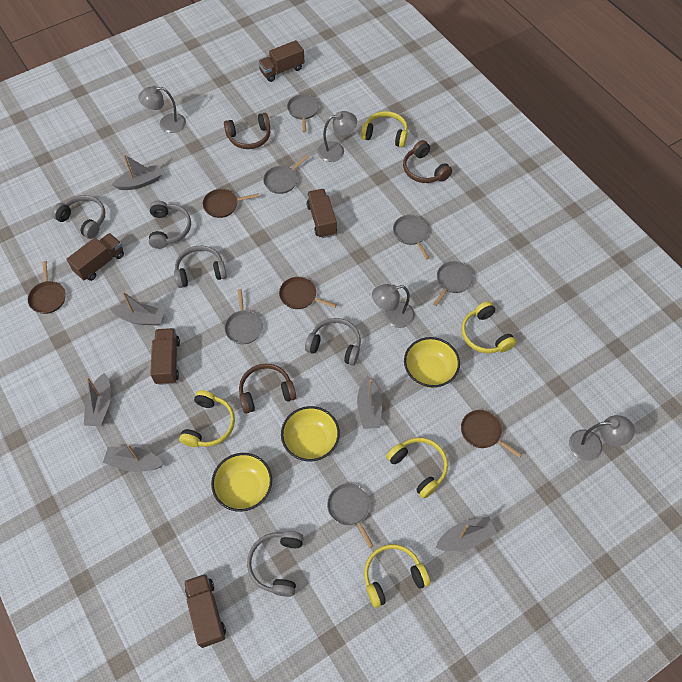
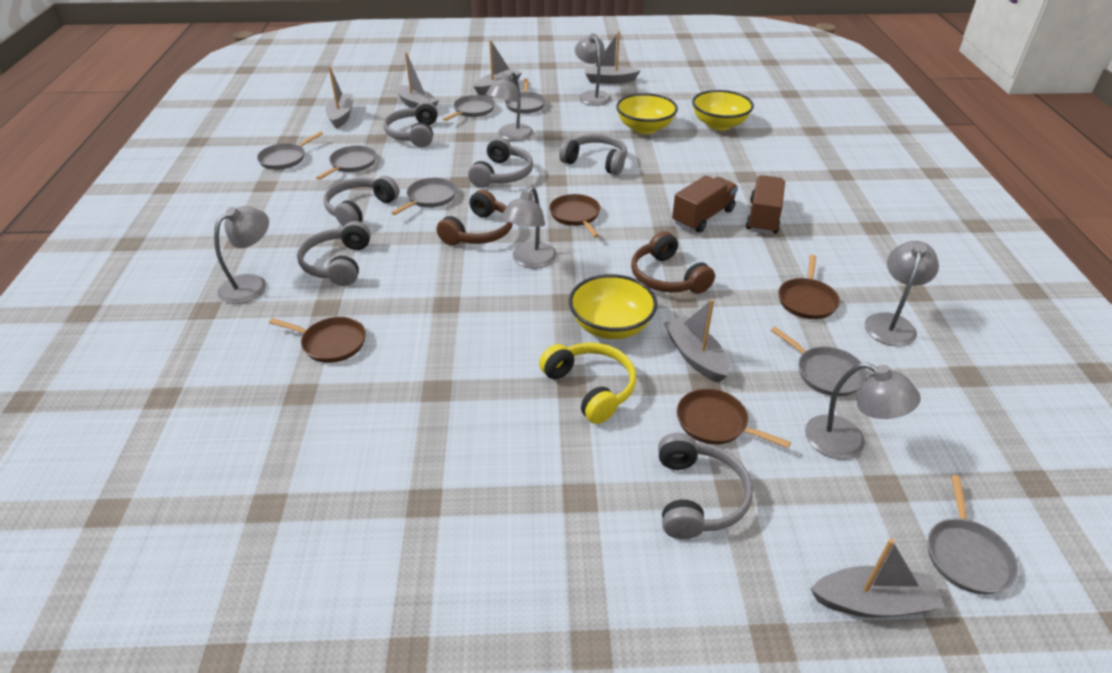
brown headphones: 3 -> 2
brown truck: 5 -> 2
grey headphones: 5 -> 6
grey lamp: 4 -> 6
grey pan: 6 -> 7
yellow headphones: 5 -> 1

